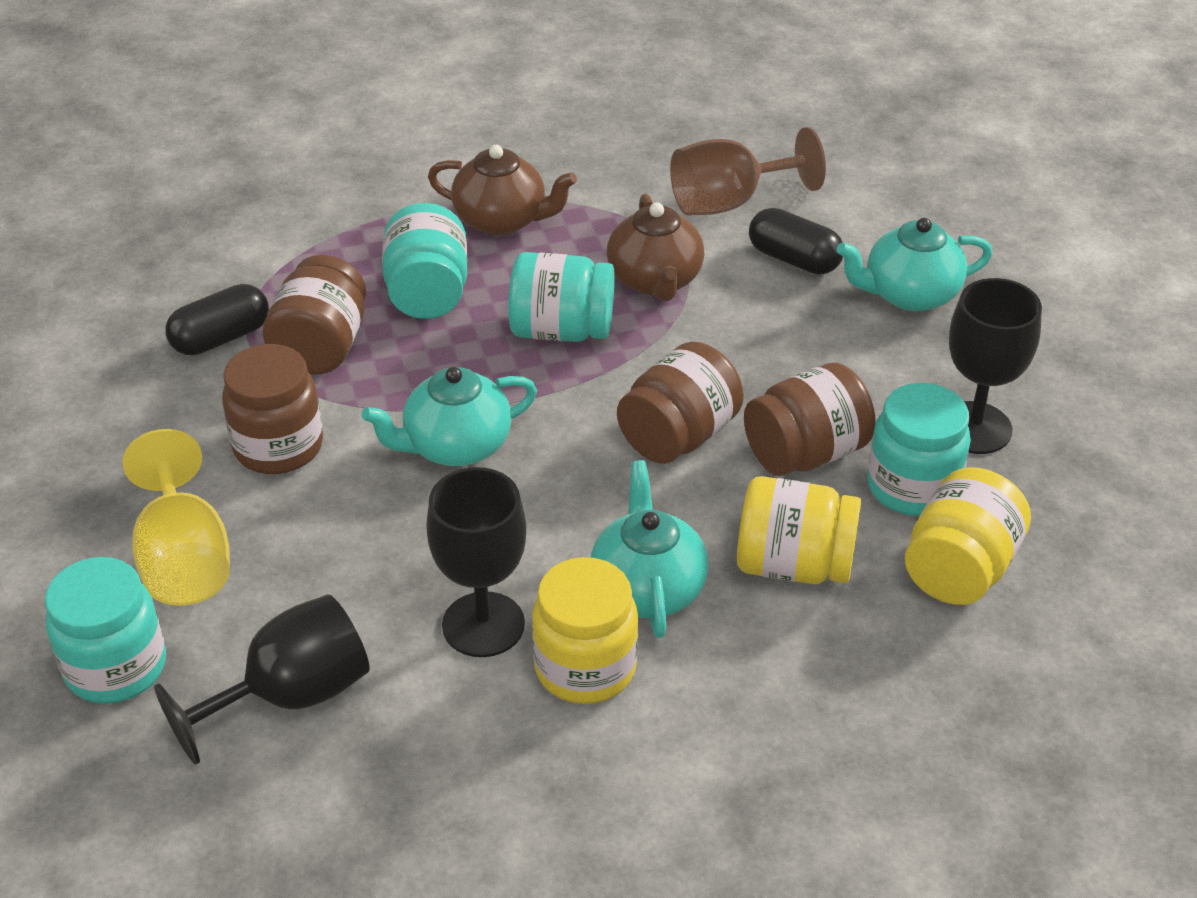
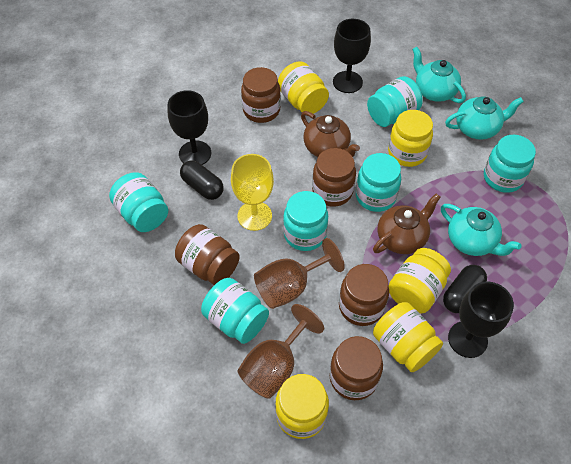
brown goblet: 1 -> 2
brown jar: 4 -> 5
turquoise jar: 4 -> 6
yellow jar: 3 -> 5

